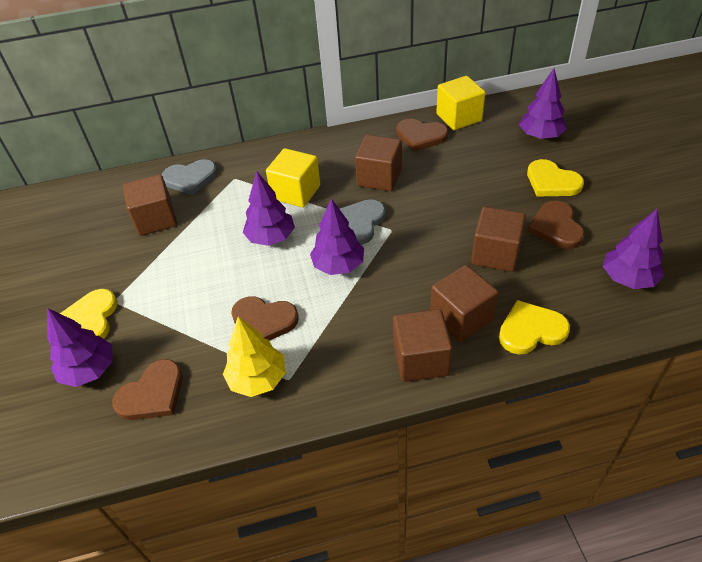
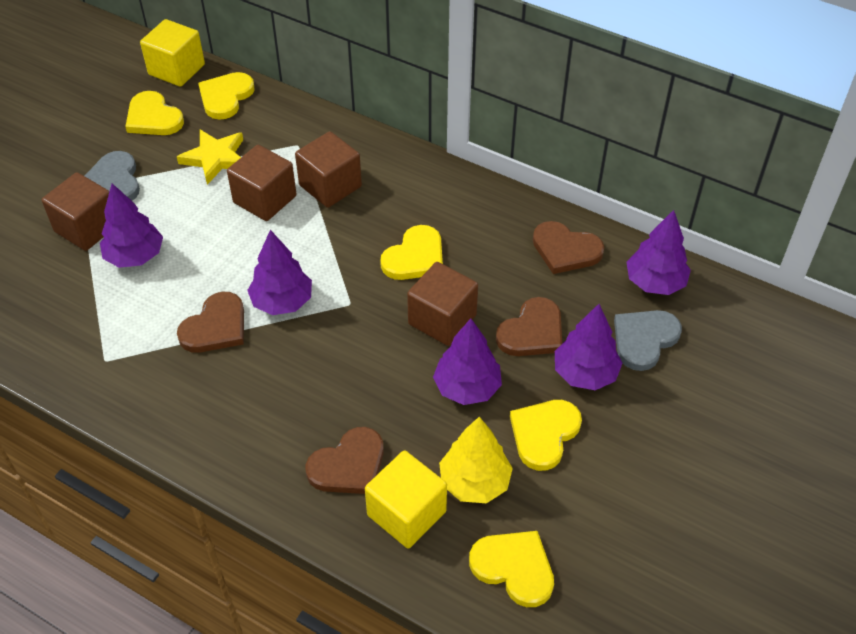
brown cube: 5 -> 4
yellow heart: 3 -> 5
yellow star: 0 -> 1

